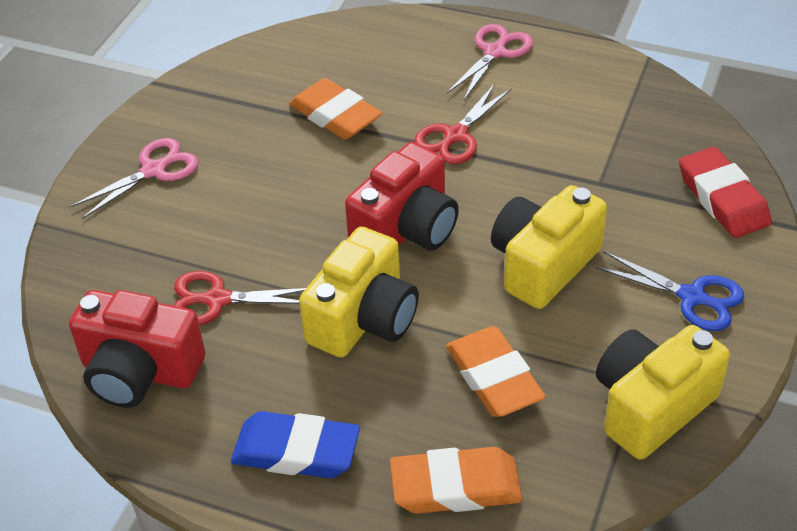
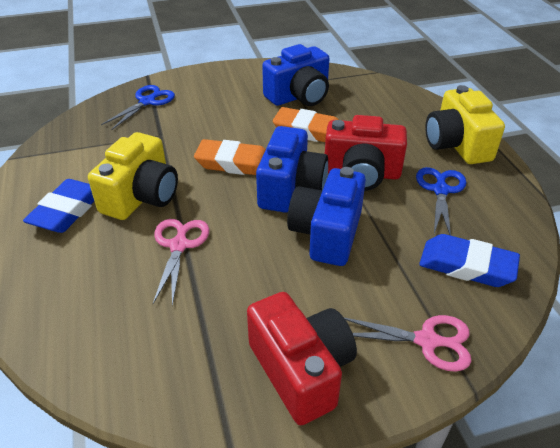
blue camera: 0 -> 3
blue eraser: 1 -> 2
blue scissors: 1 -> 2
orange eraser: 3 -> 2
red eraser: 1 -> 0
red scissors: 2 -> 0
yellow camera: 3 -> 2

